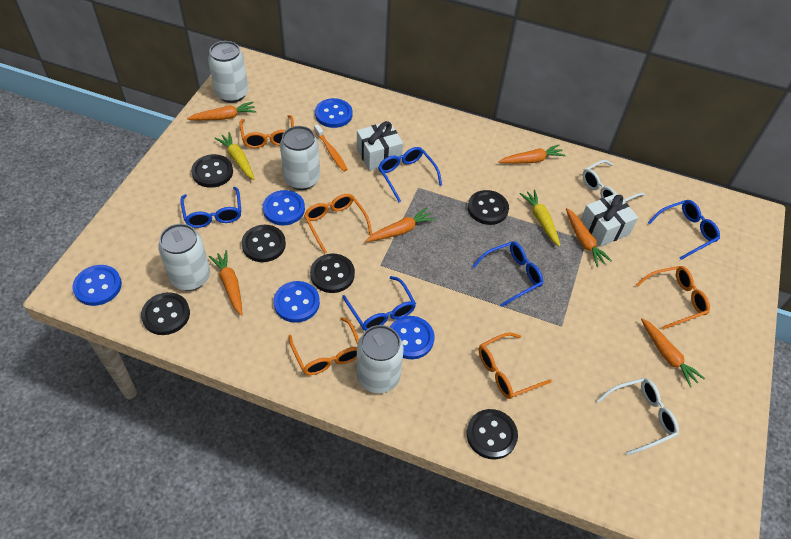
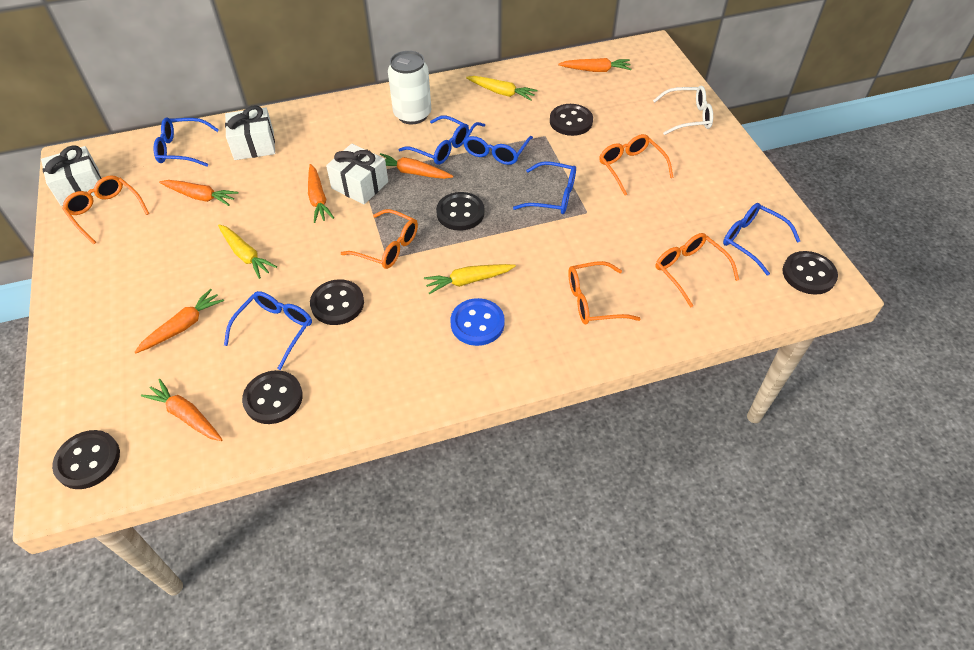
blue button: 5 -> 1
blue glasses: 5 -> 6
orange toothbrush: 1 -> 0
white can: 4 -> 1
white gift: 2 -> 3
white glasses: 2 -> 1
yellow carrot: 2 -> 3

